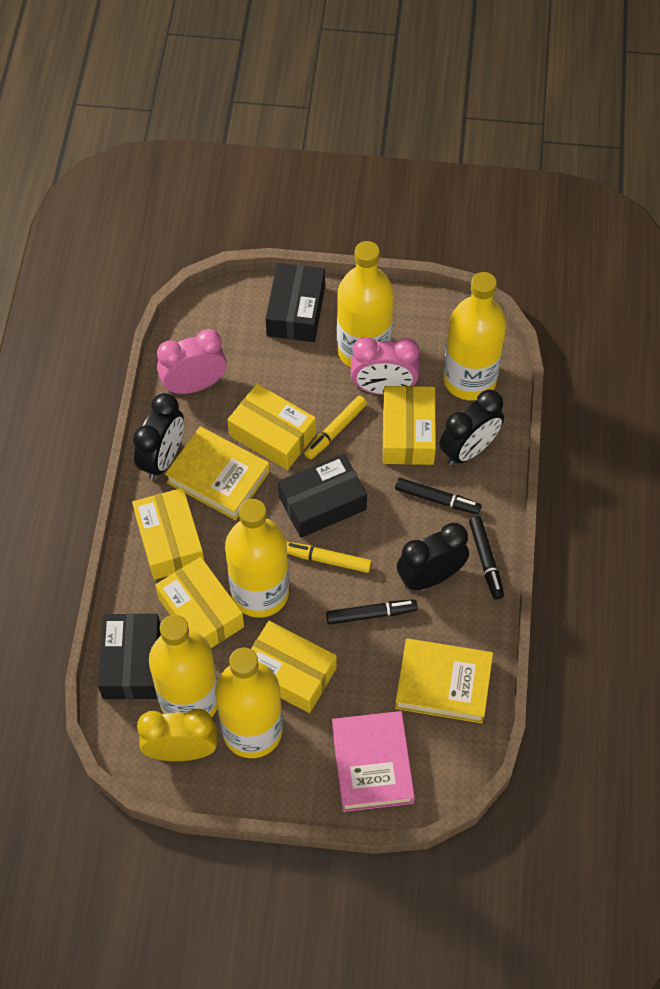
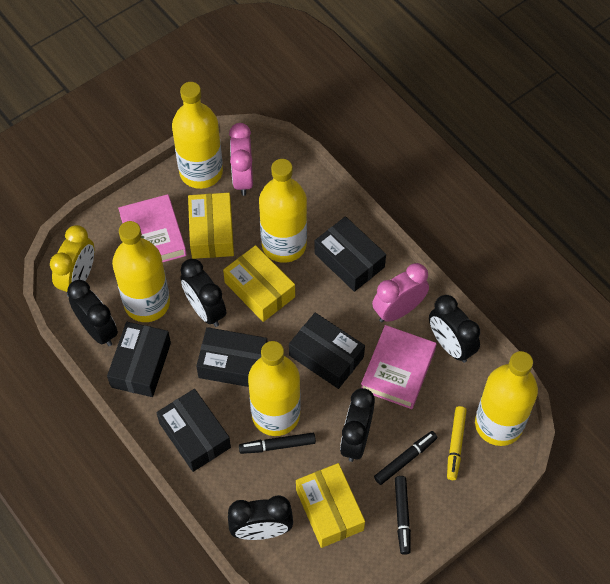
black box: 3 -> 5
black clock: 3 -> 5
pink book: 1 -> 2
yellow book: 2 -> 0
yellow box: 5 -> 3
yellow marker: 2 -> 1

